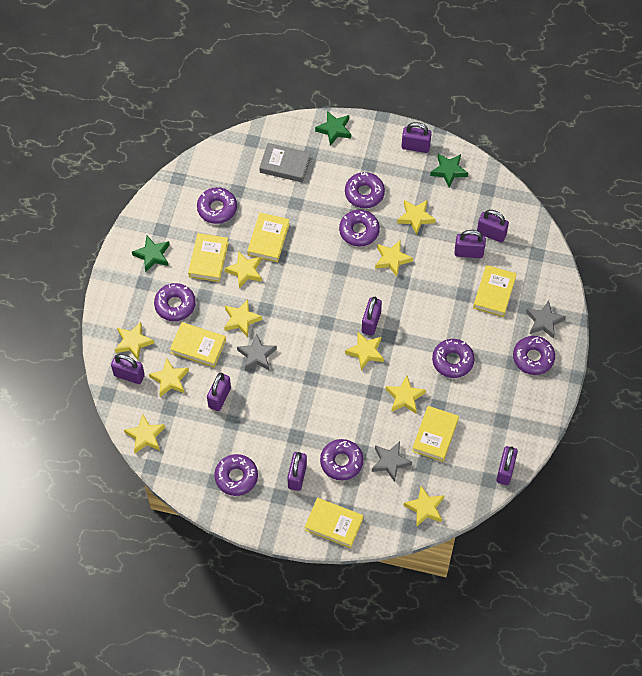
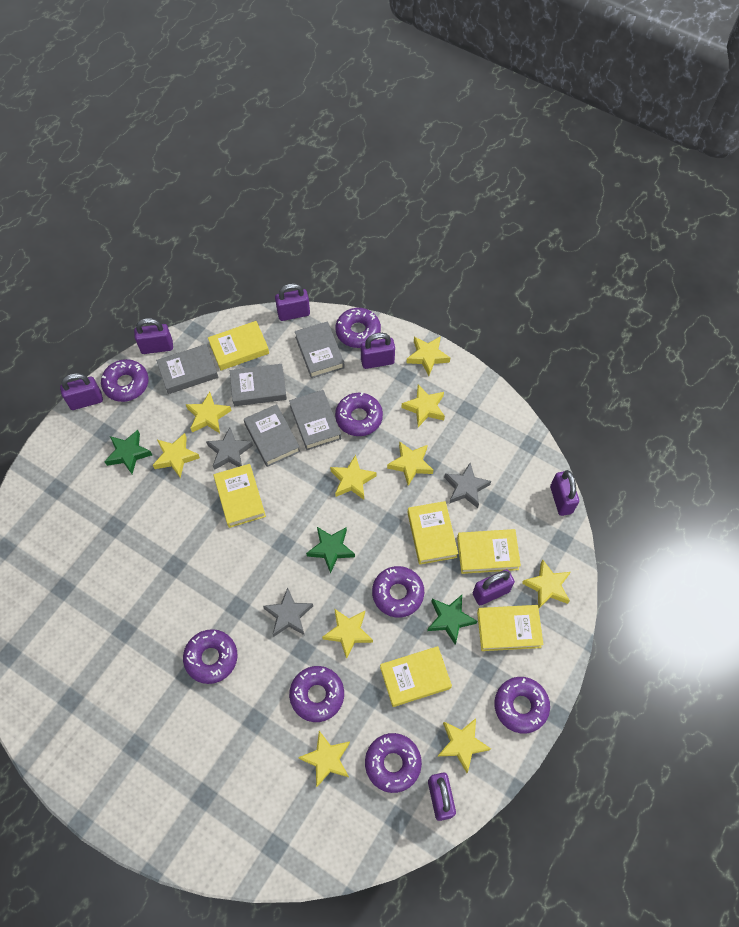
grey book: 1 -> 5
purple padlock: 8 -> 7

